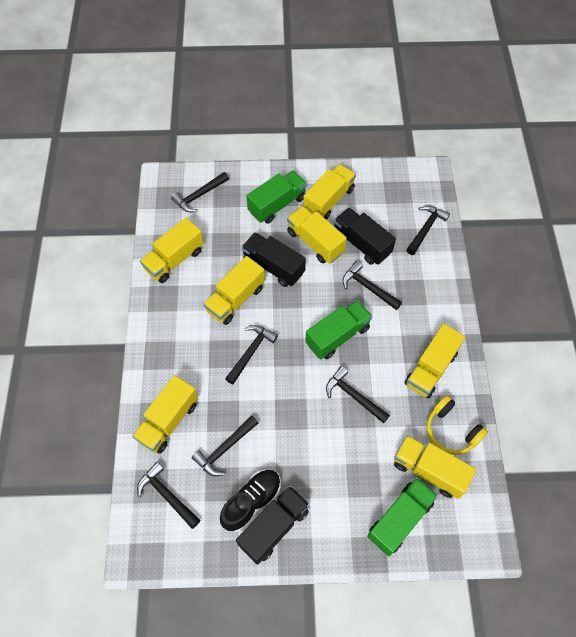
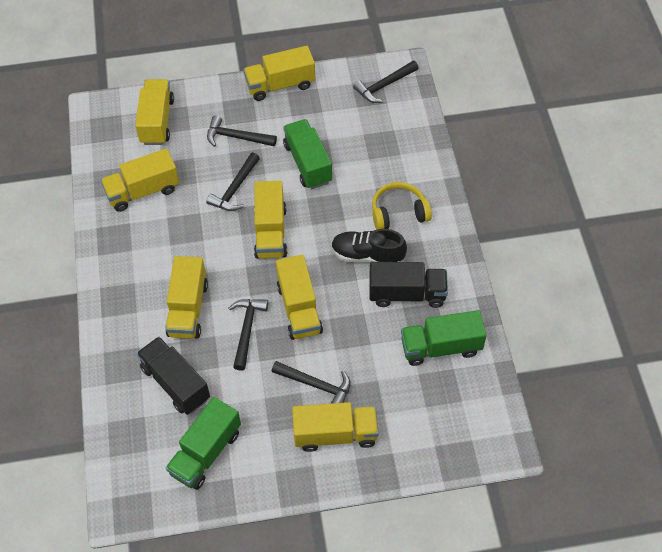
black hammer: 7 -> 5
black truck: 3 -> 2

